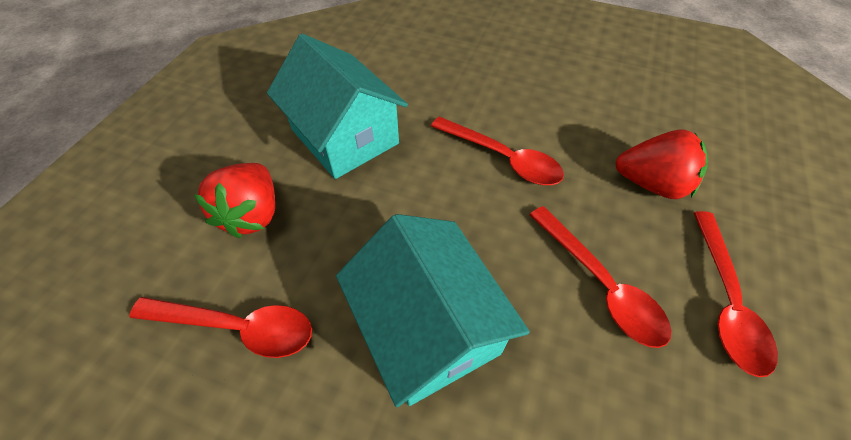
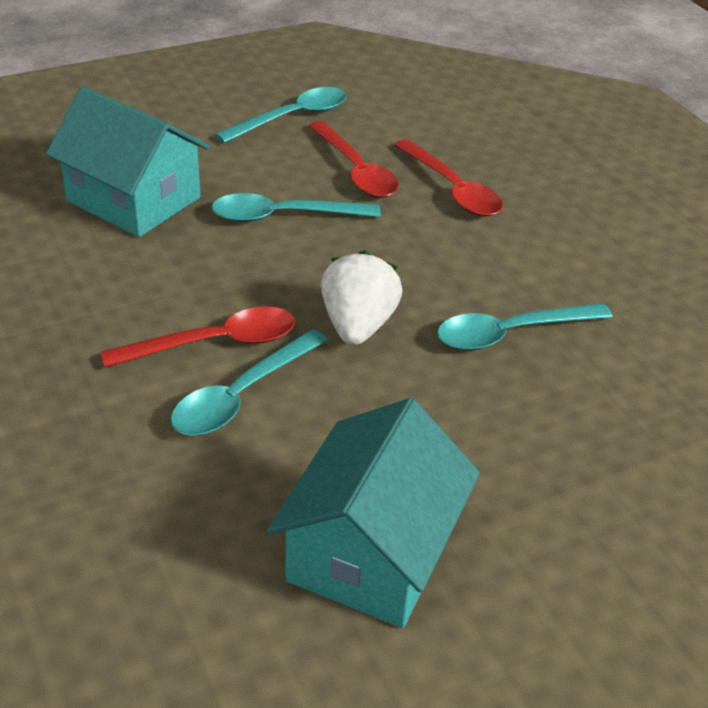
red spoon: 4 -> 3
red strawberry: 2 -> 0
turquoise spoon: 0 -> 4
white strawberry: 0 -> 1

